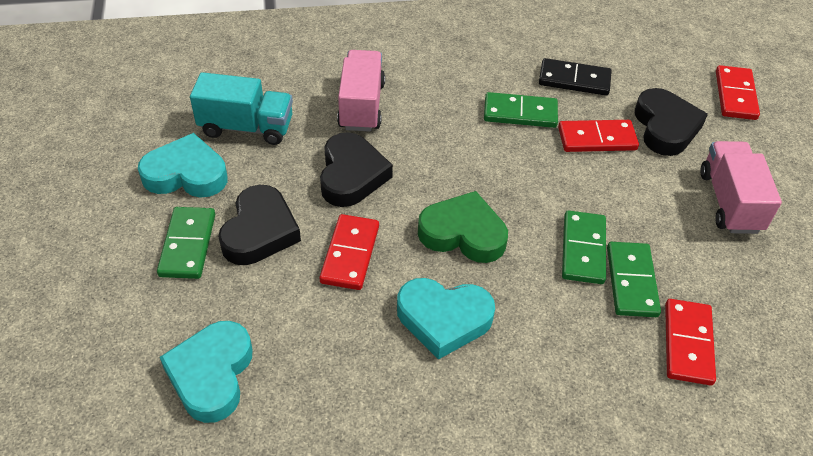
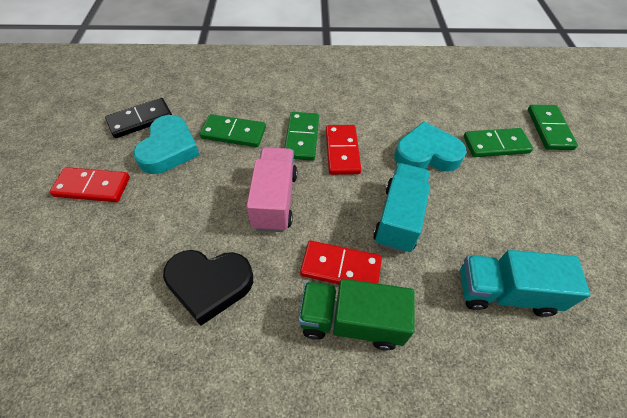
black heart: 3 -> 1
green heart: 1 -> 0
green truck: 0 -> 1
pink truck: 2 -> 1
red domino: 4 -> 3
turquoise heart: 3 -> 2
turquoise truck: 1 -> 2

